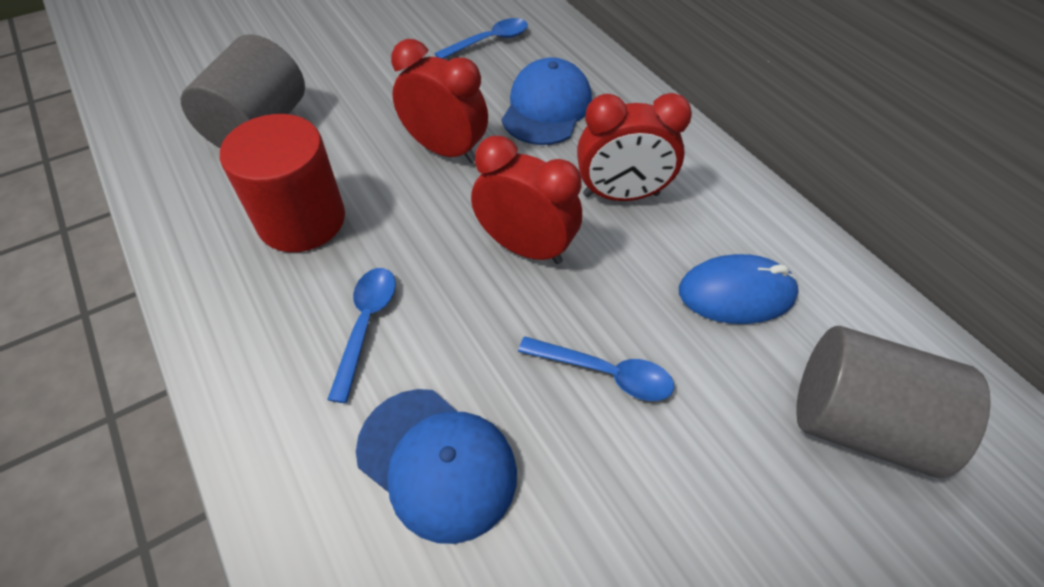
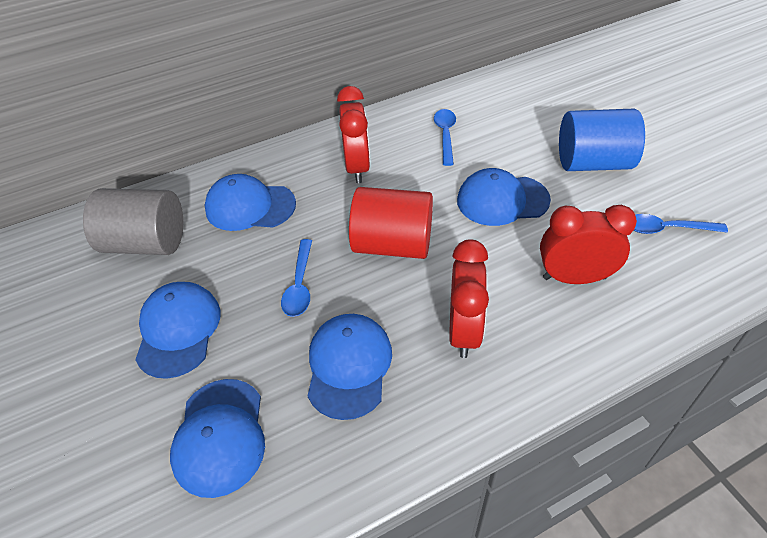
blue cap: 2 -> 5
blue cylinder: 0 -> 1
blue mouse: 1 -> 0
grey cylinder: 2 -> 1

